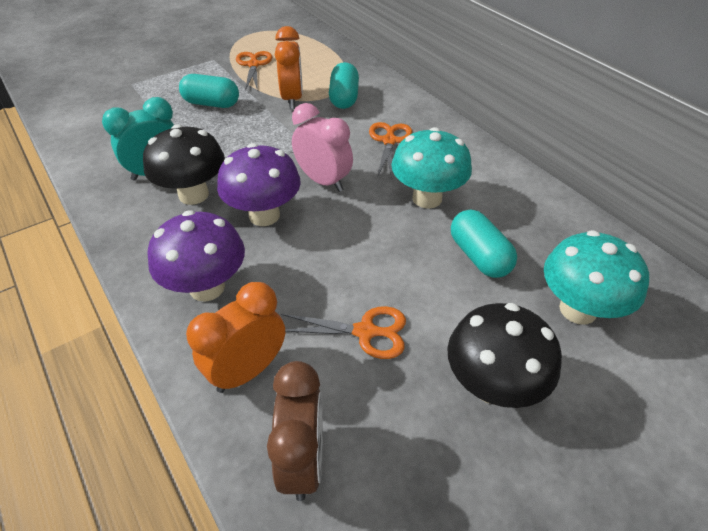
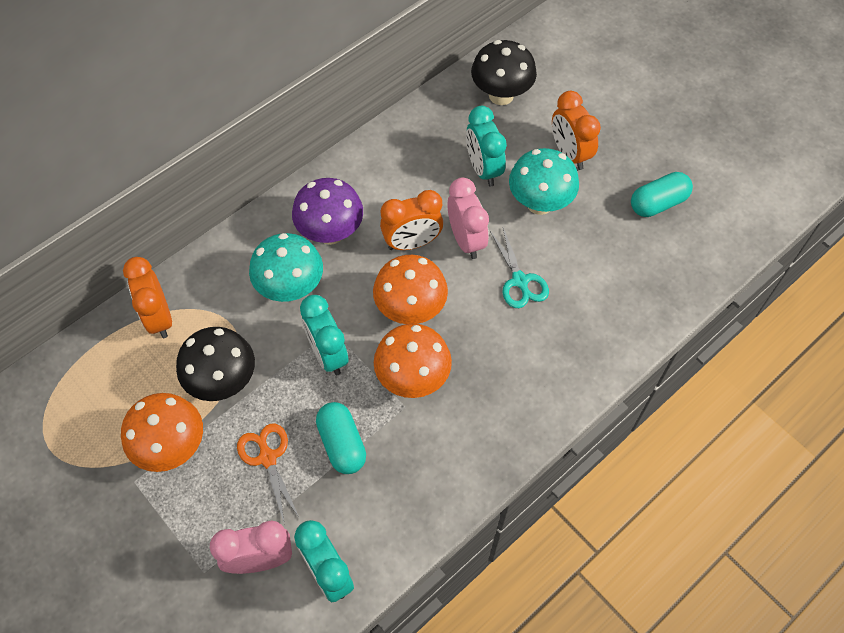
brown clock: 1 -> 0
orange clock: 2 -> 3
orange mushroom: 0 -> 3
orange scissors: 3 -> 1
pink clock: 1 -> 2
purple mushroom: 2 -> 1
turquoise capsule: 3 -> 2
turquoise clock: 1 -> 3
turquoise scissors: 0 -> 1

